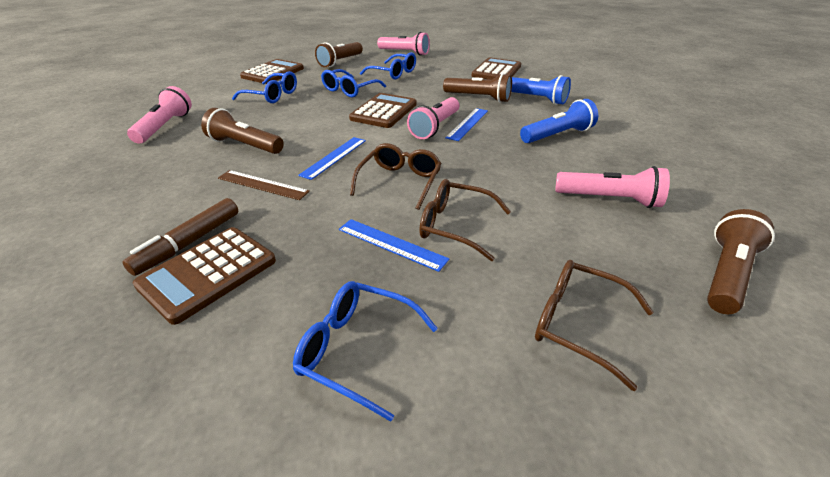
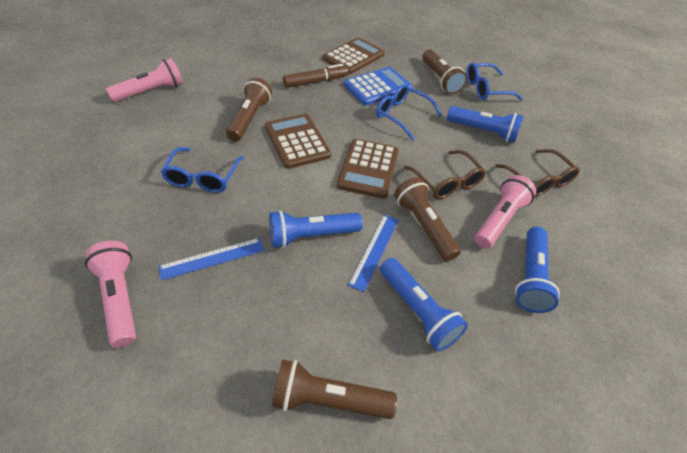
blue calculator: 0 -> 1
blue flashlight: 2 -> 4
blue glasses: 4 -> 3
blue ruler: 3 -> 2
brown calculator: 4 -> 3
brown glasses: 3 -> 2
brown ruler: 1 -> 0
pink flashlight: 4 -> 3

